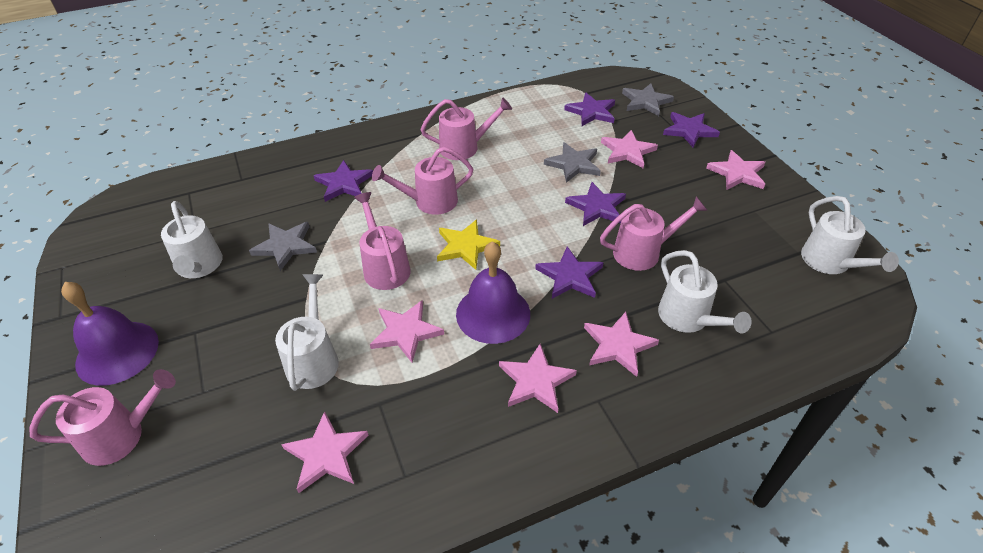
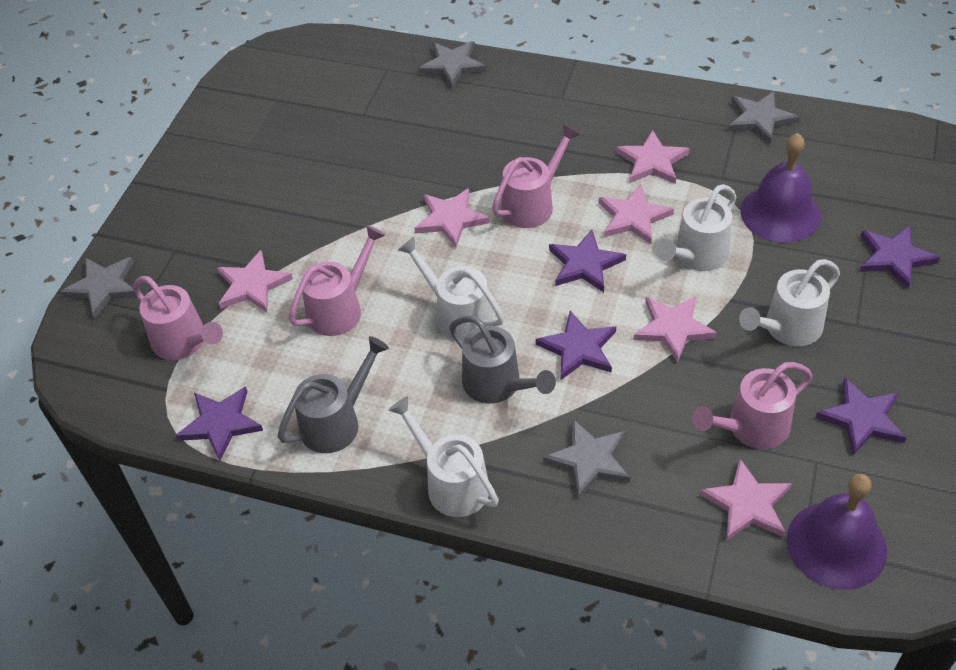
grey star: 3 -> 4
grey watering can: 0 -> 2
pink watering can: 5 -> 4
yellow star: 1 -> 0

